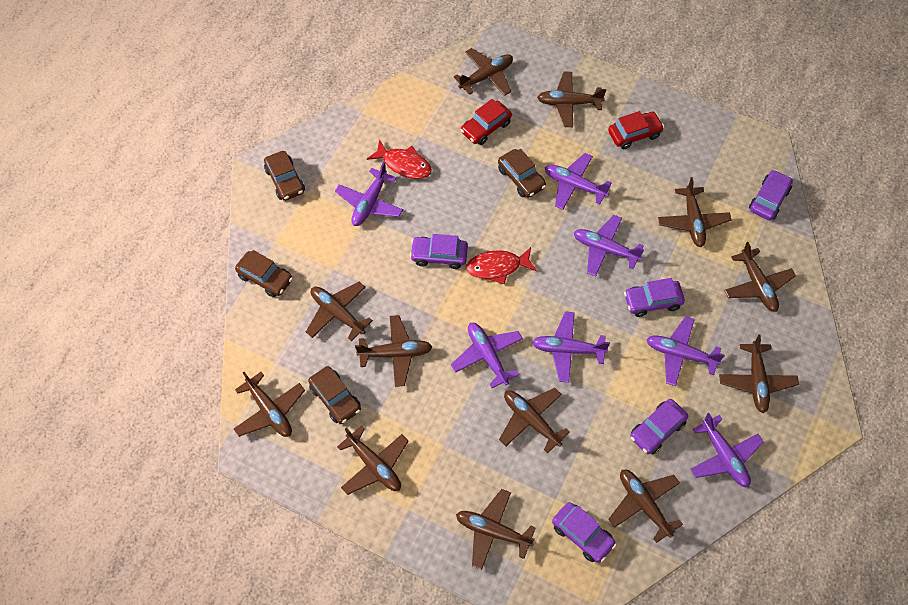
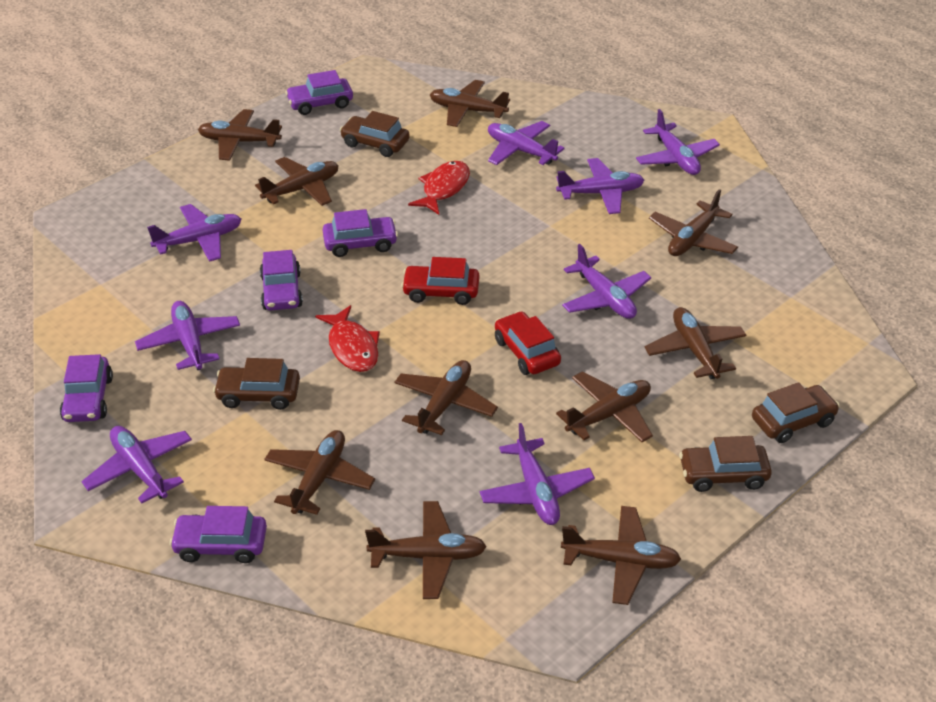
brown plane: 12 -> 10
purple plane: 7 -> 8

